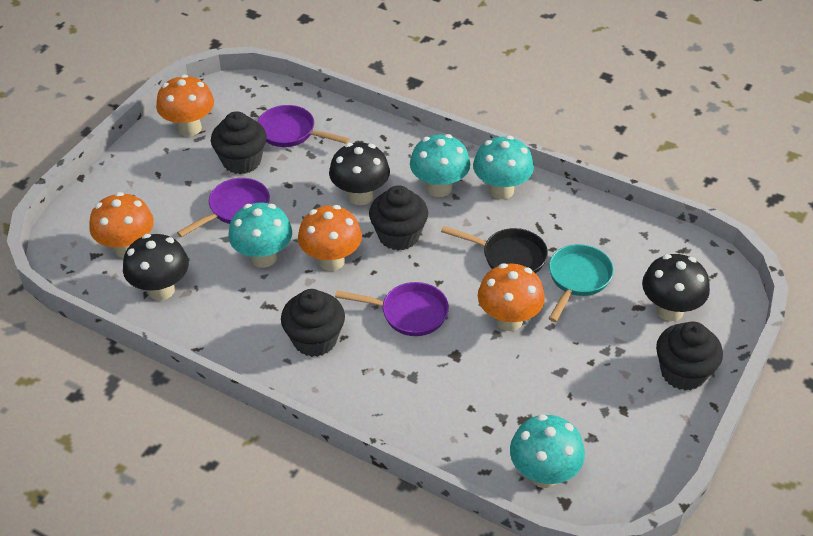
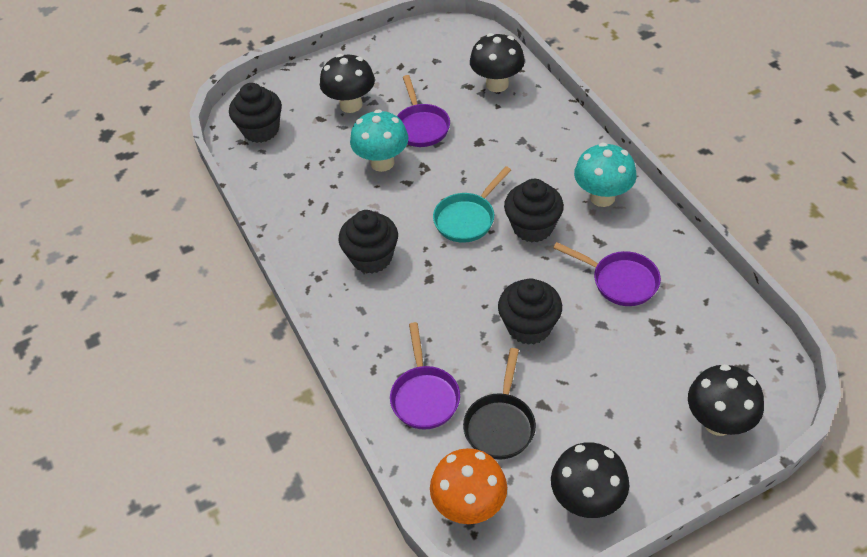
black mushroom: 3 -> 4
orange mushroom: 4 -> 1
turquoise mushroom: 4 -> 2

